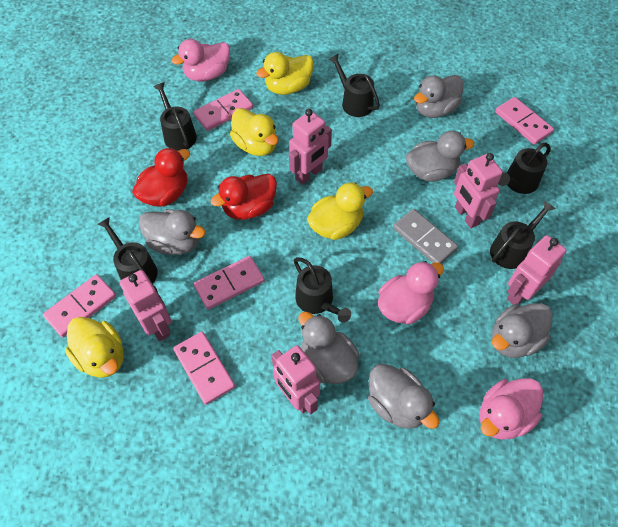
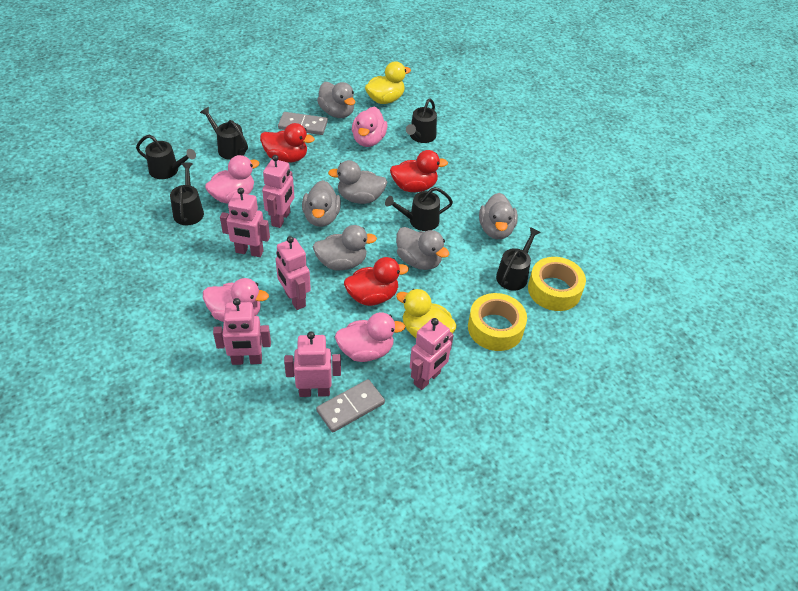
grey domino: 1 -> 2
pink domino: 5 -> 0
pink duck: 3 -> 4
pink robot: 5 -> 6
red duck: 2 -> 3
yellow duck: 4 -> 2
yellow tape: 0 -> 2

